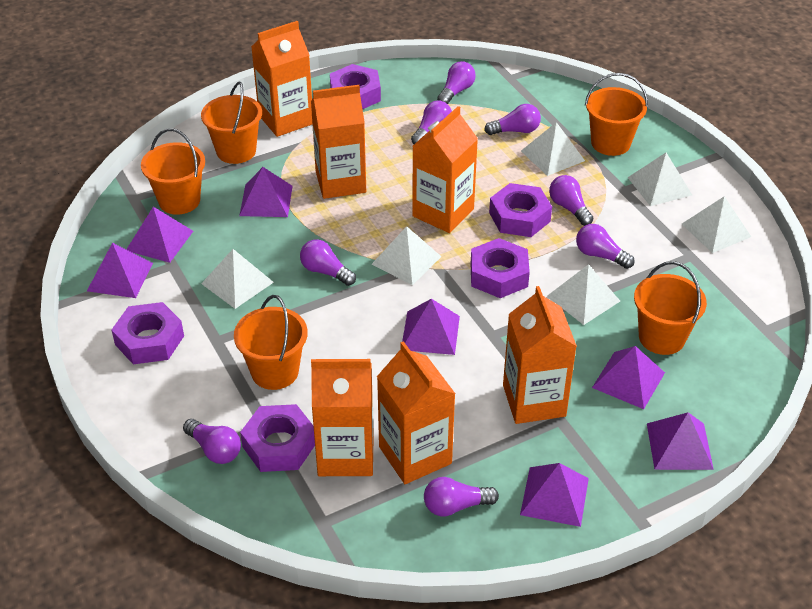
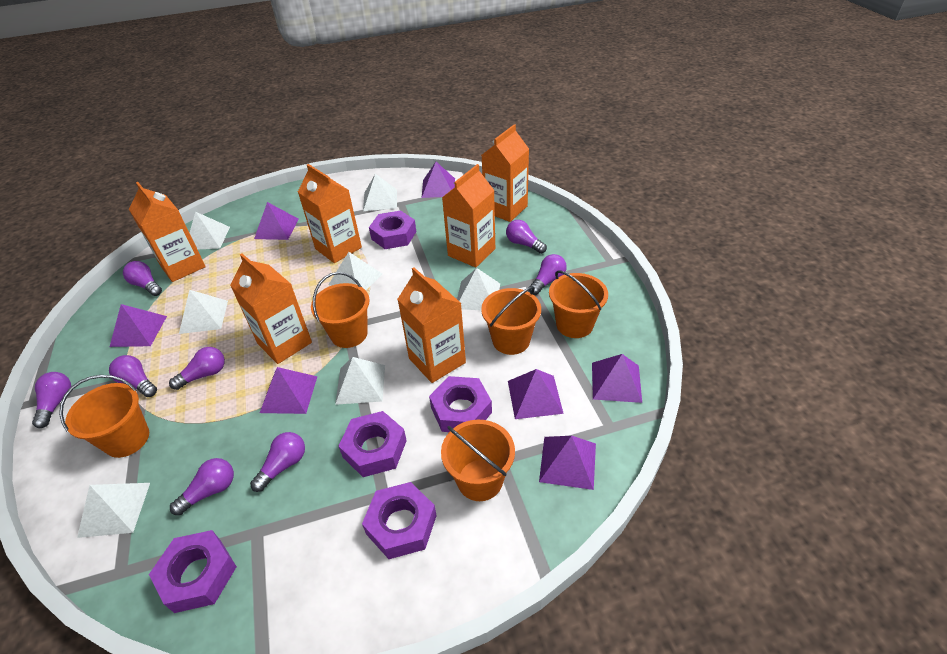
white pyramid: 6 -> 7

